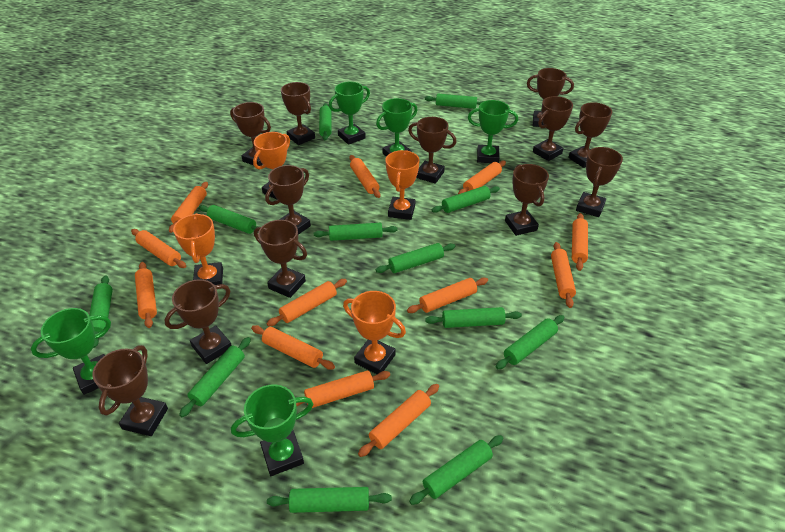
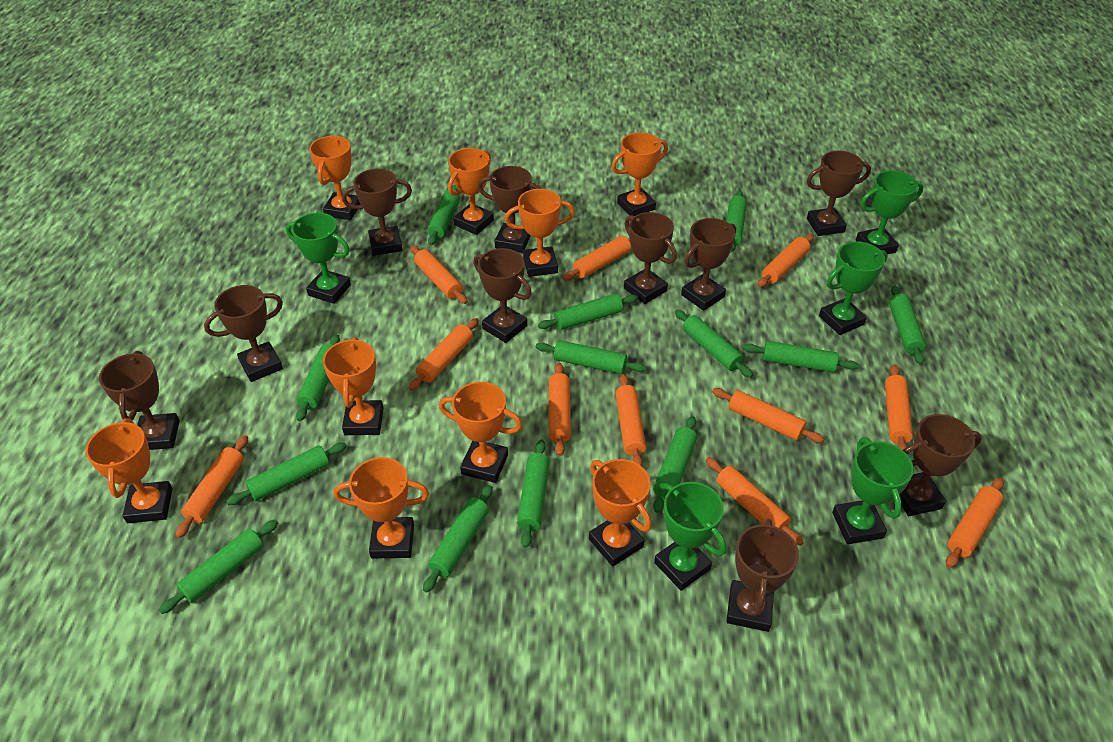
brown trophy: 12 -> 10
green rolling pin: 12 -> 13
orange rolling pin: 12 -> 11
orange trophy: 4 -> 9

